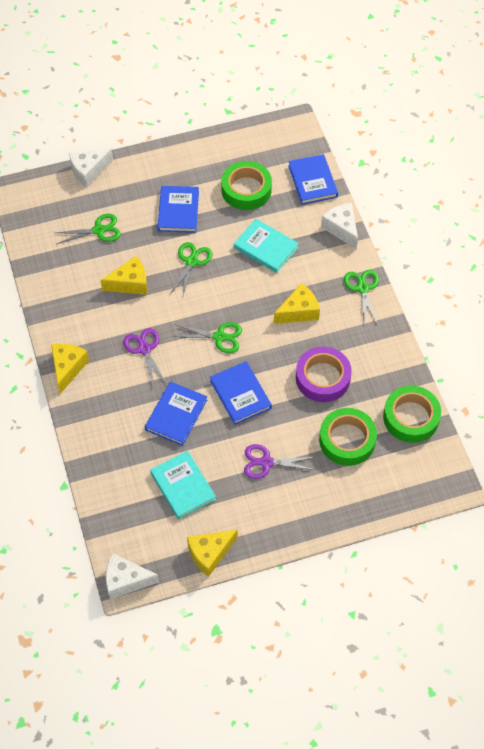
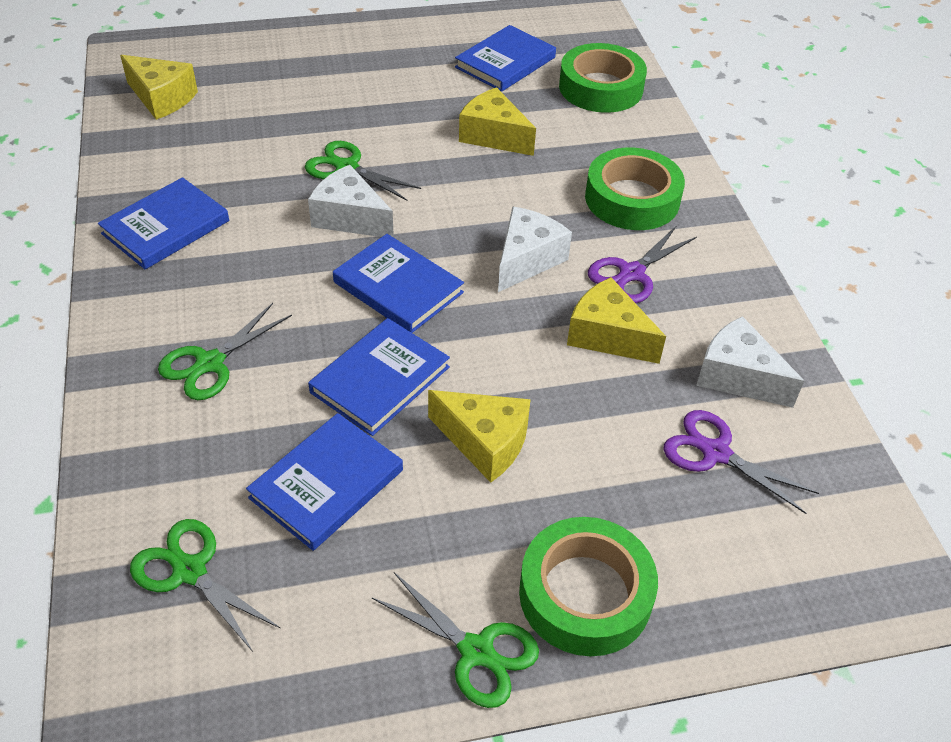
blue book: 4 -> 5
purple tape: 1 -> 0
turquoise book: 2 -> 0

